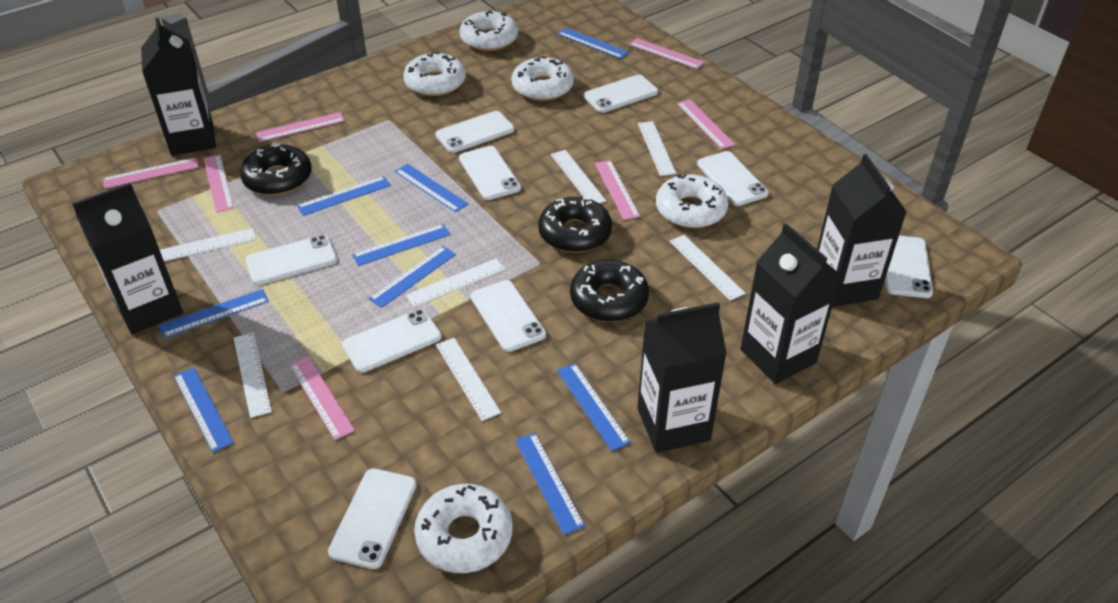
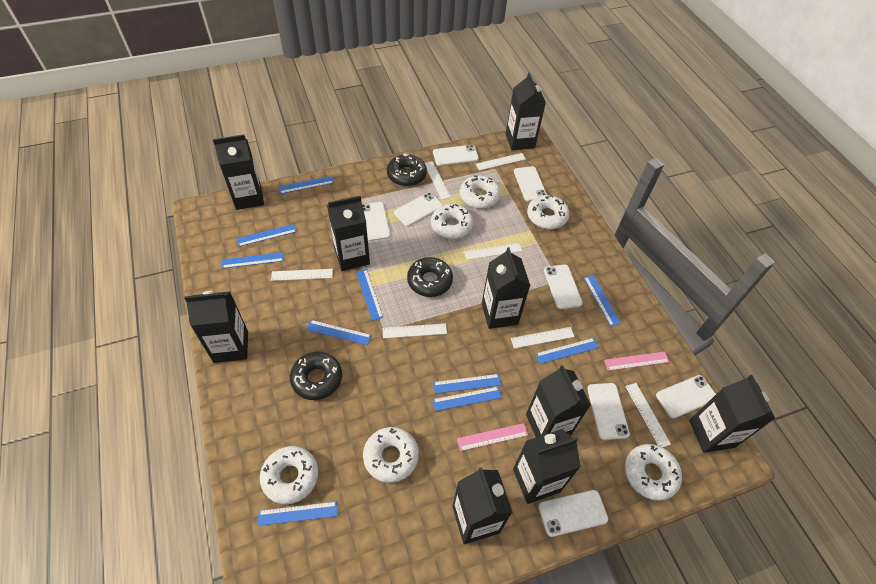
black carton: 5 -> 9
blue ruler: 9 -> 10
pink ruler: 7 -> 2
white donut: 5 -> 6
white phone: 9 -> 8

